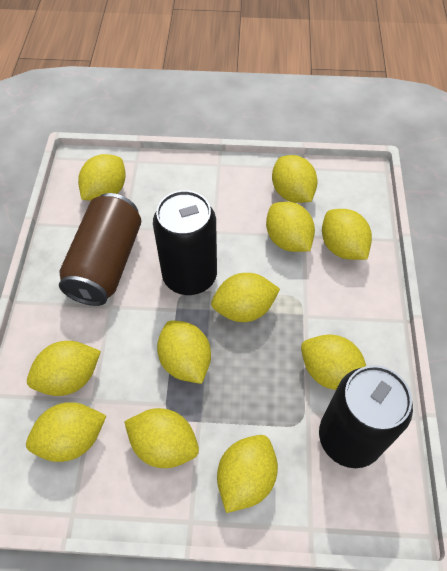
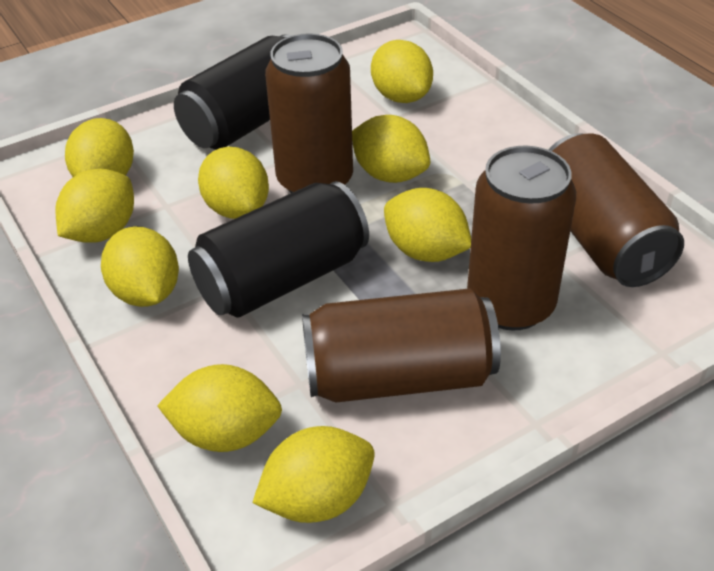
brown can: 1 -> 4
yellow lemon: 11 -> 9

